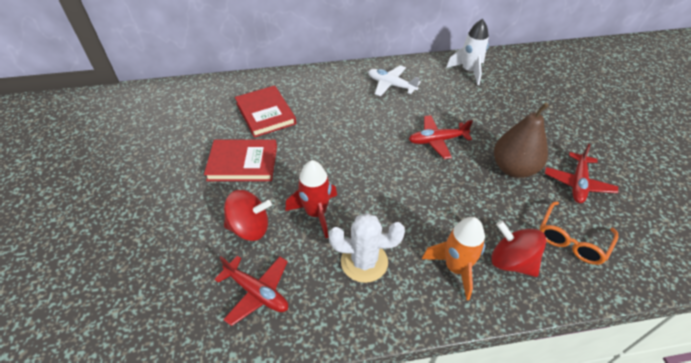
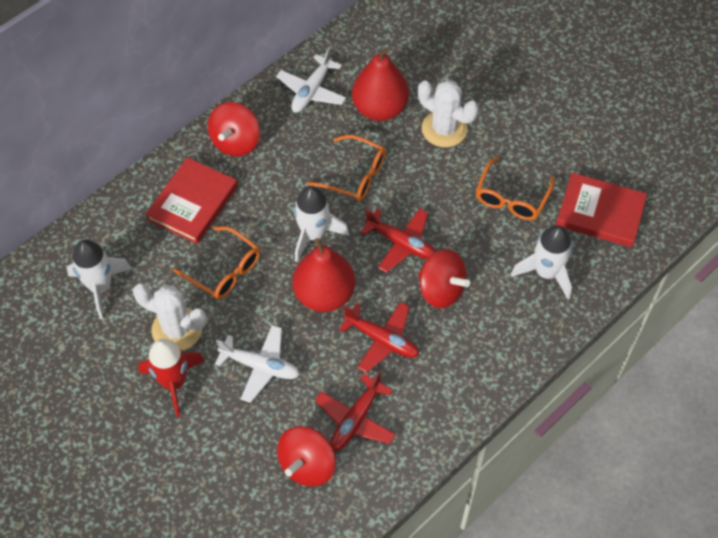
brown pear: 1 -> 0
orange glasses: 1 -> 3
orange rocket: 1 -> 0
red pear: 0 -> 2
red spinning top: 2 -> 3
white cactus: 1 -> 2
white plane: 1 -> 2
white rocket: 1 -> 3

